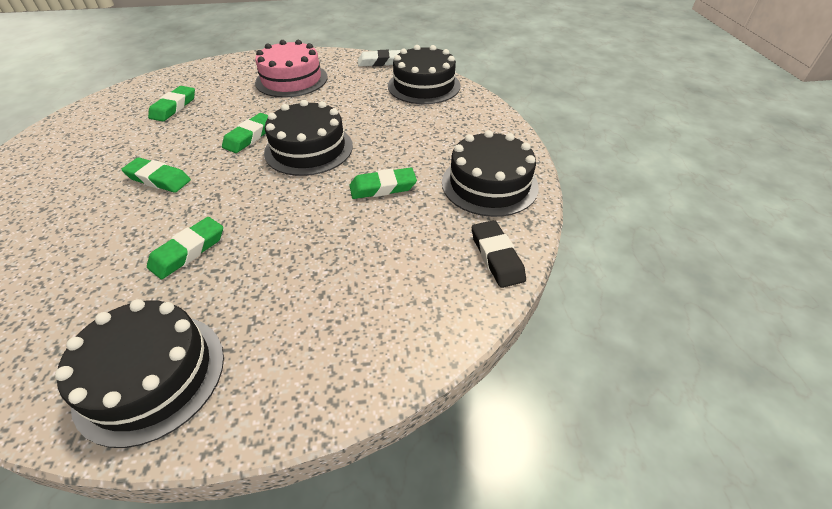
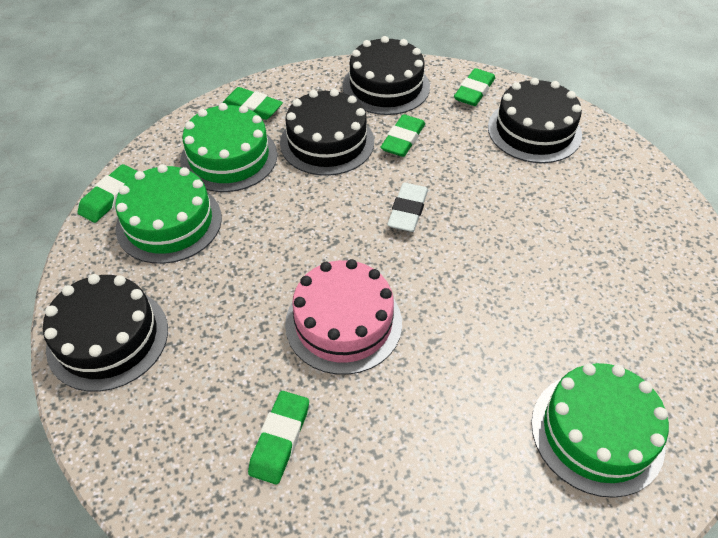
black eraser: 1 -> 0
green cake: 0 -> 3

